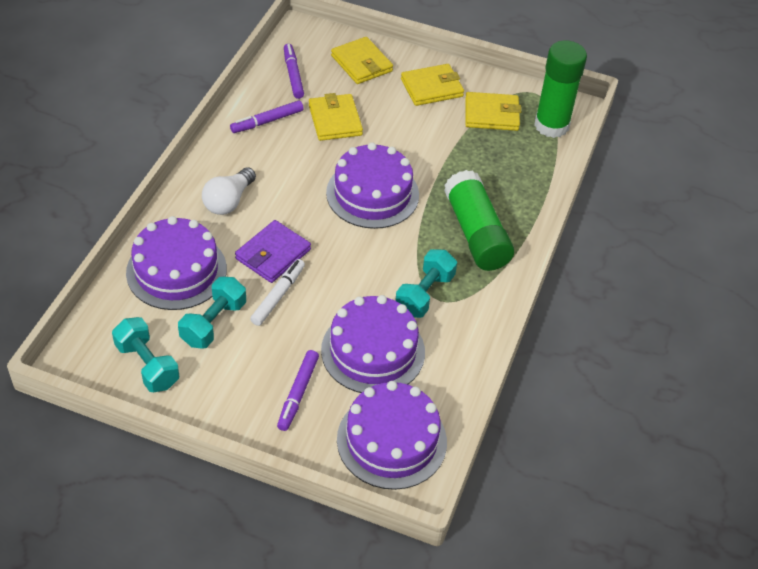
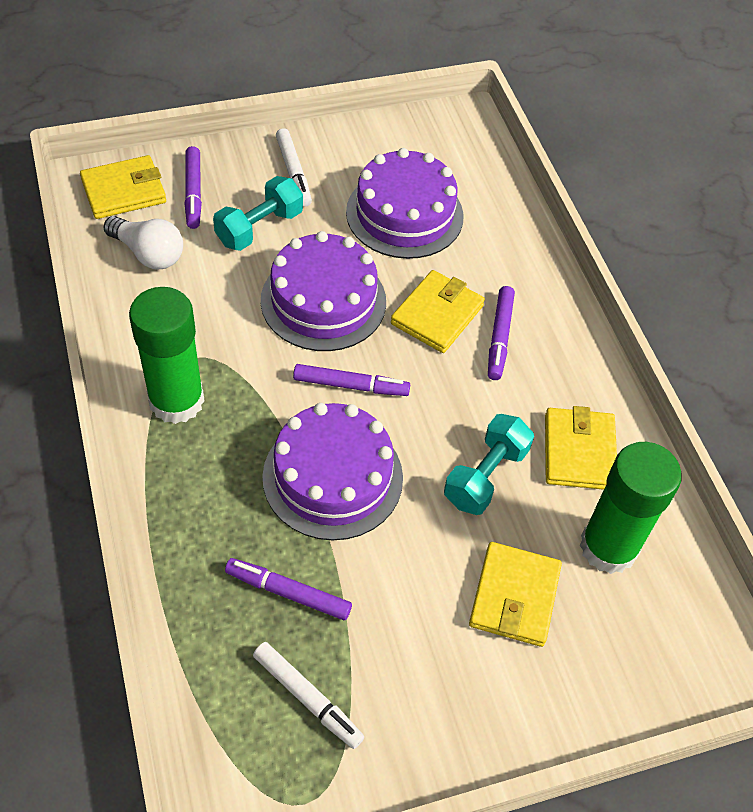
purple cake: 4 -> 3
purple marker: 3 -> 4
purple wallet: 1 -> 0
turquoise dumbbell: 3 -> 2
white marker: 1 -> 2

